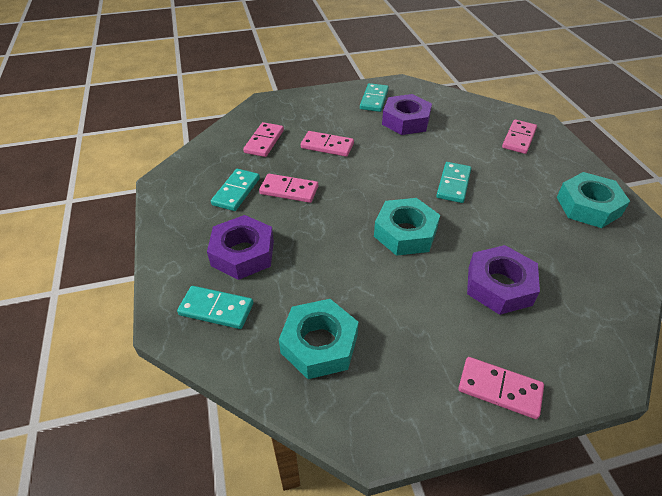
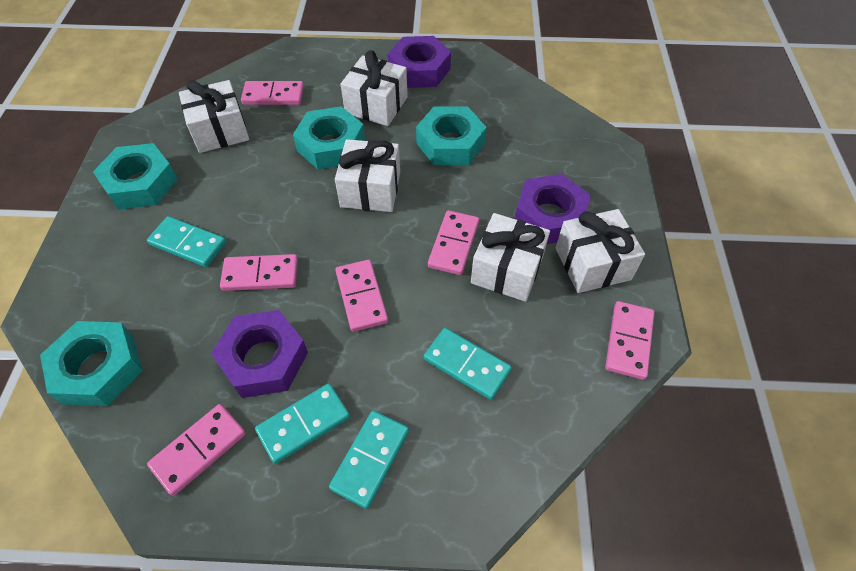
pink domino: 5 -> 6
turquoise nut: 3 -> 4
white gift: 0 -> 5

